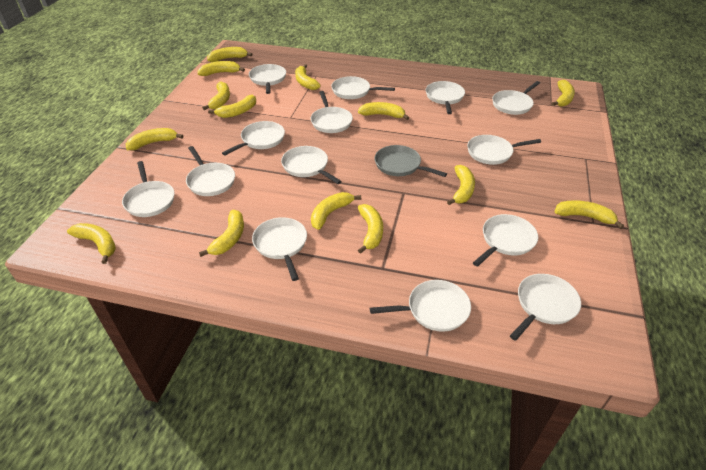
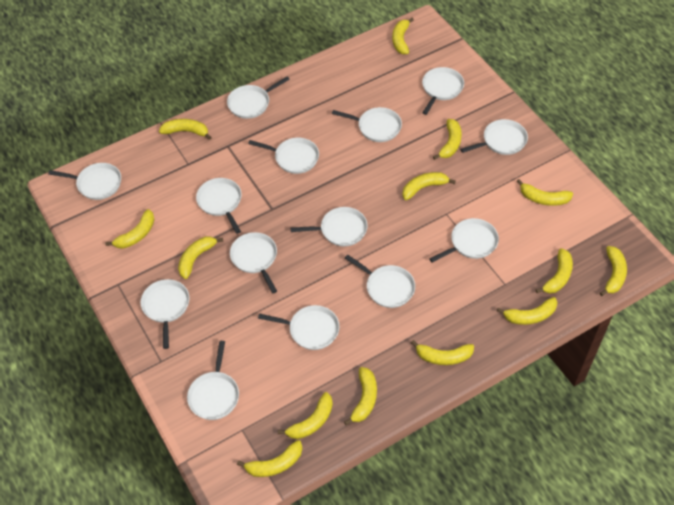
grey pan: 1 -> 0

